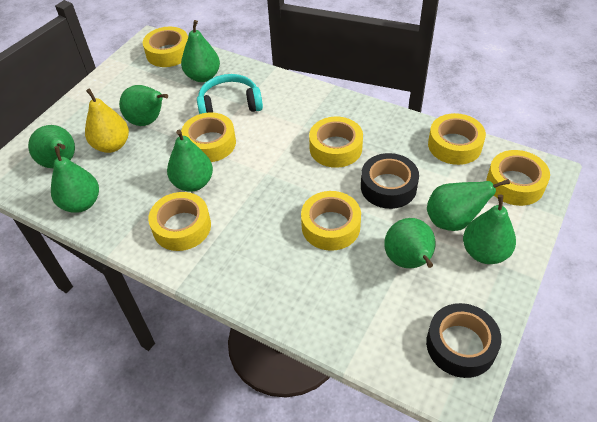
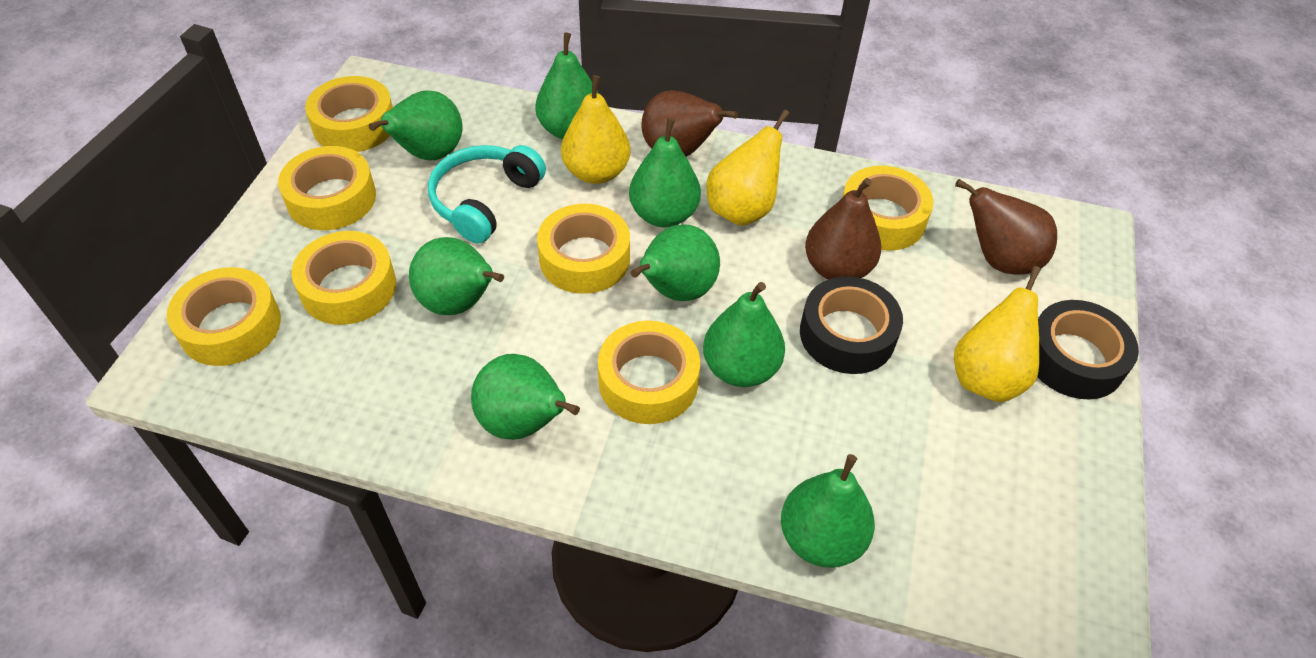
brown pear: 0 -> 3
yellow pear: 1 -> 3

